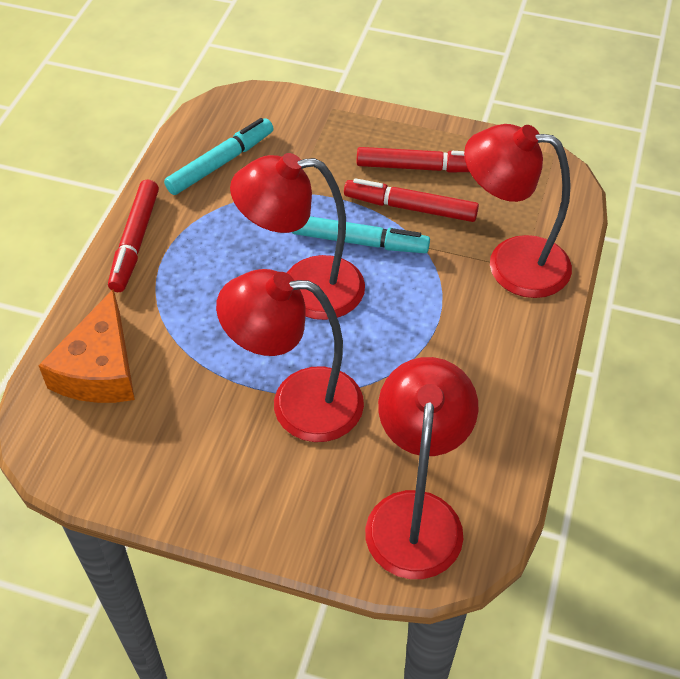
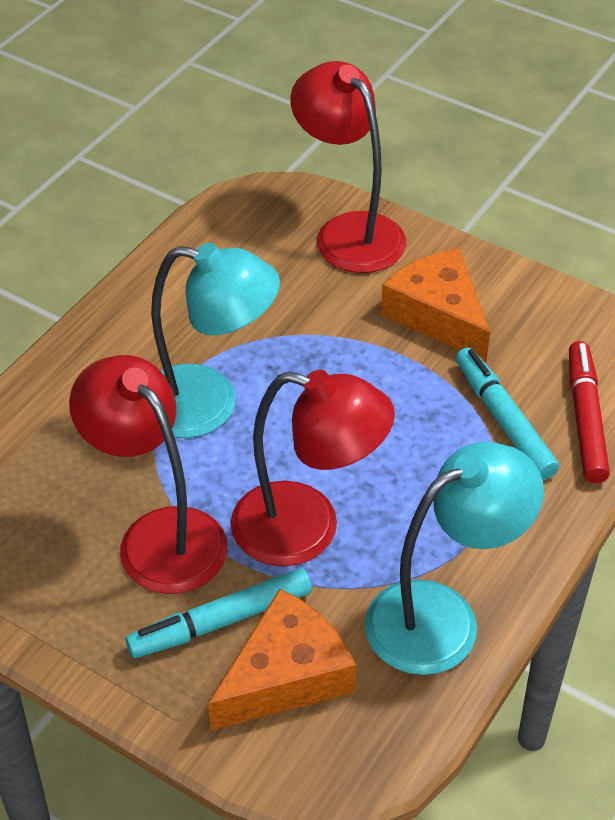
orange cheese: 1 -> 2
red lamp: 4 -> 3
red marker: 3 -> 1
turquoise lamp: 0 -> 2

